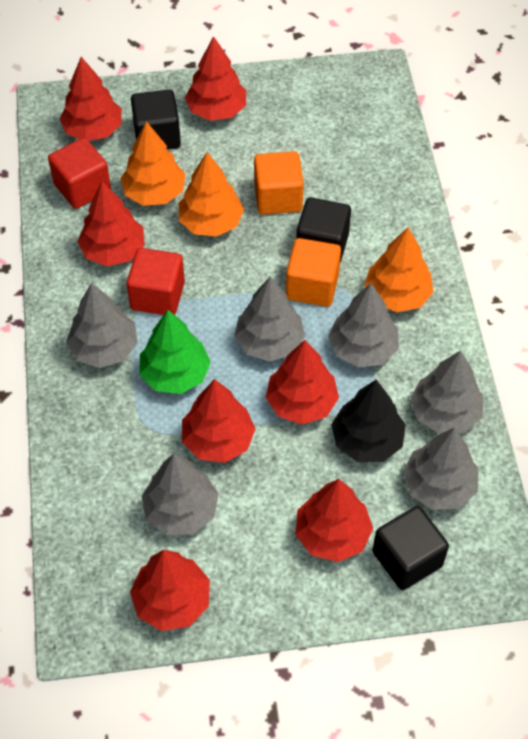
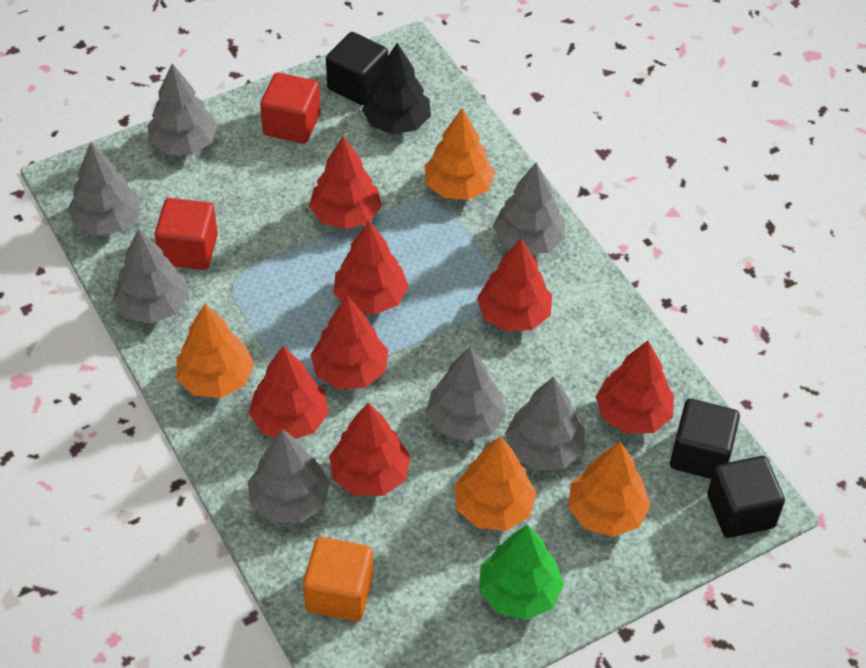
grey tree: 6 -> 7
orange cube: 2 -> 1
orange tree: 3 -> 4

